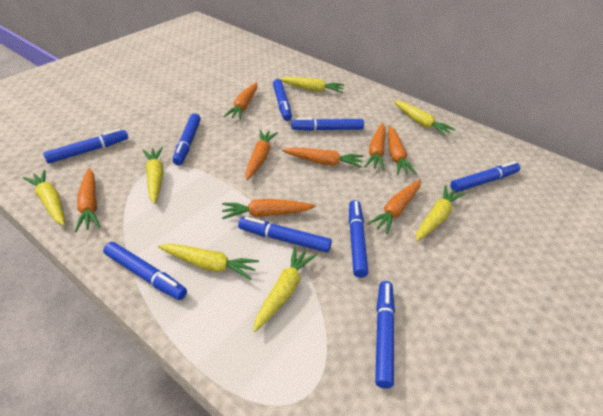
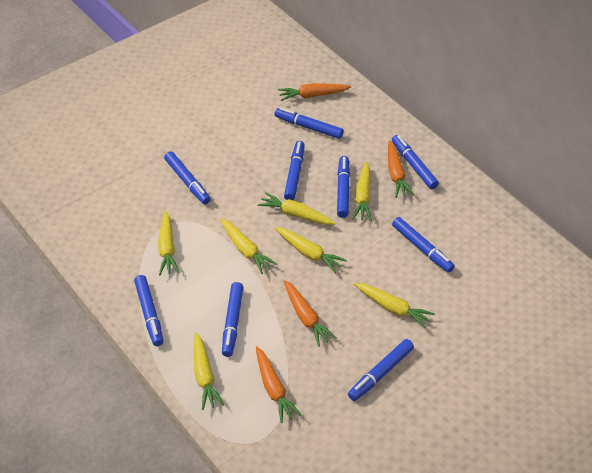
orange carrot: 8 -> 4

